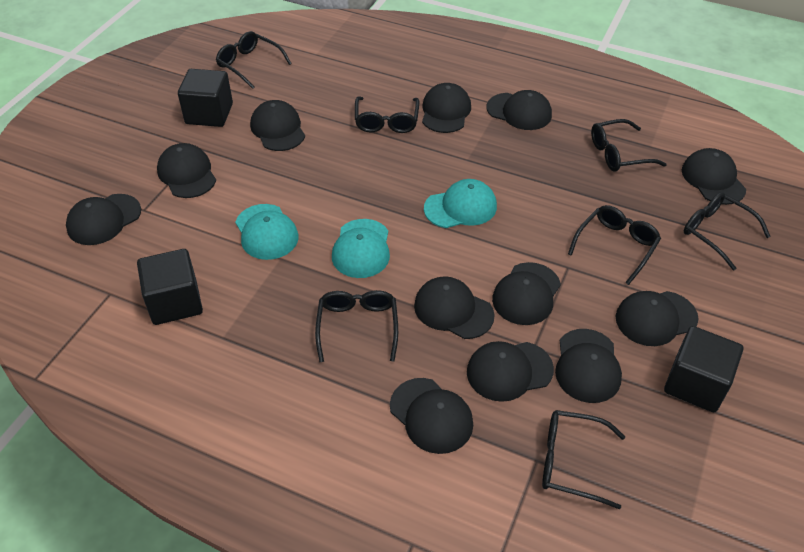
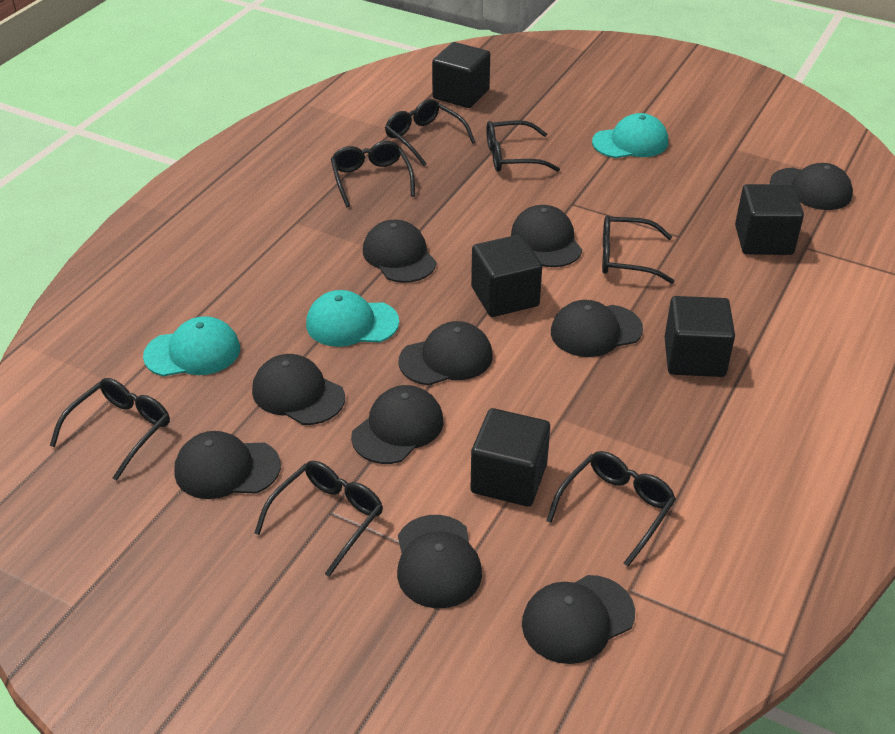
black cap: 12 -> 10
black cube: 3 -> 5

